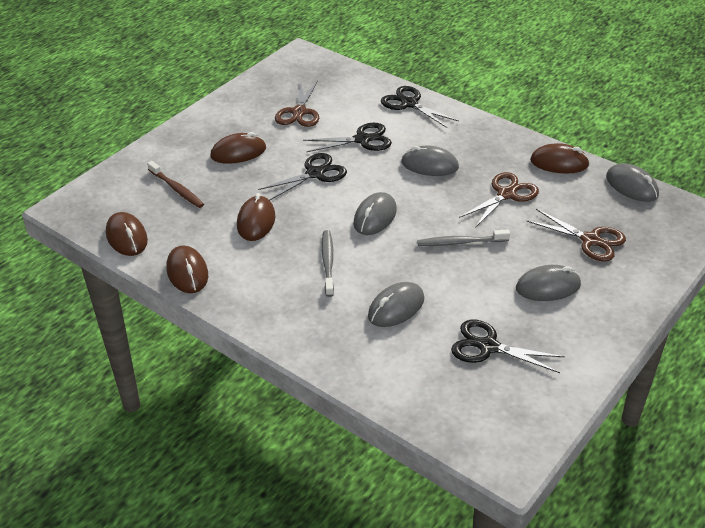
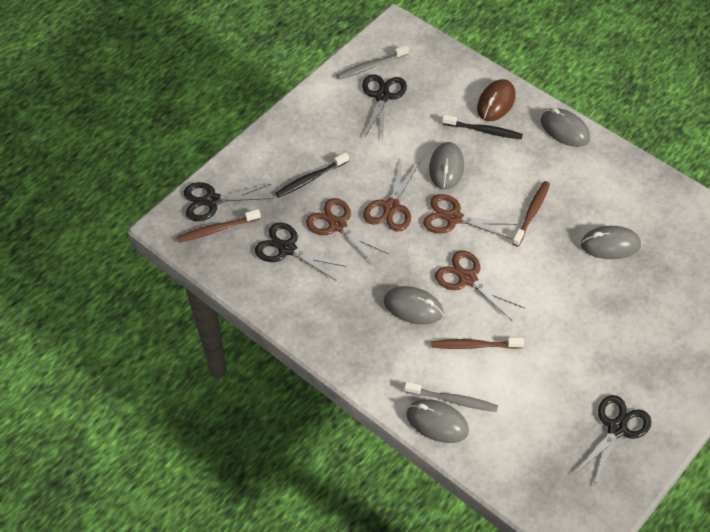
black toothbrush: 0 -> 2
brown mouse: 5 -> 1
brown scissors: 3 -> 4
brown toothbrush: 1 -> 3

